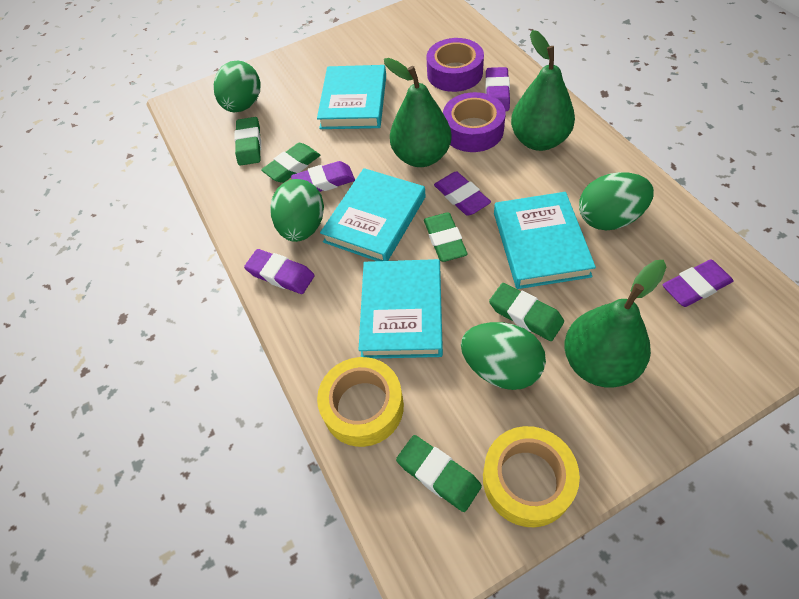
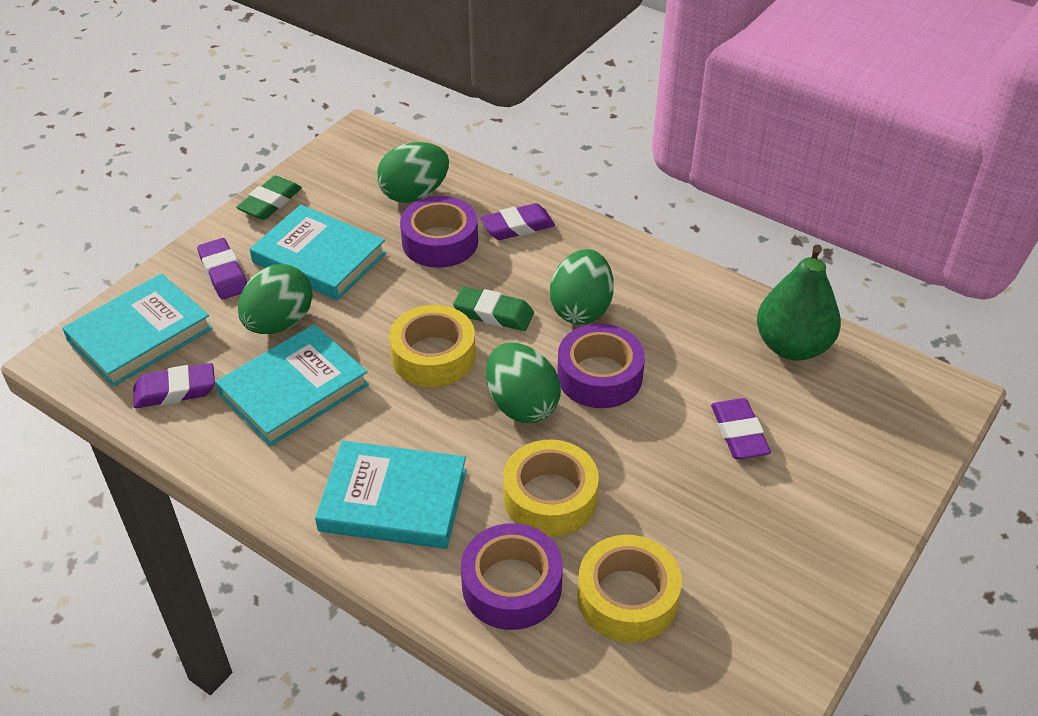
green eraser: 5 -> 2
green pear: 3 -> 1
purple eraser: 5 -> 4
purple tape: 2 -> 3
yellow tape: 2 -> 3

